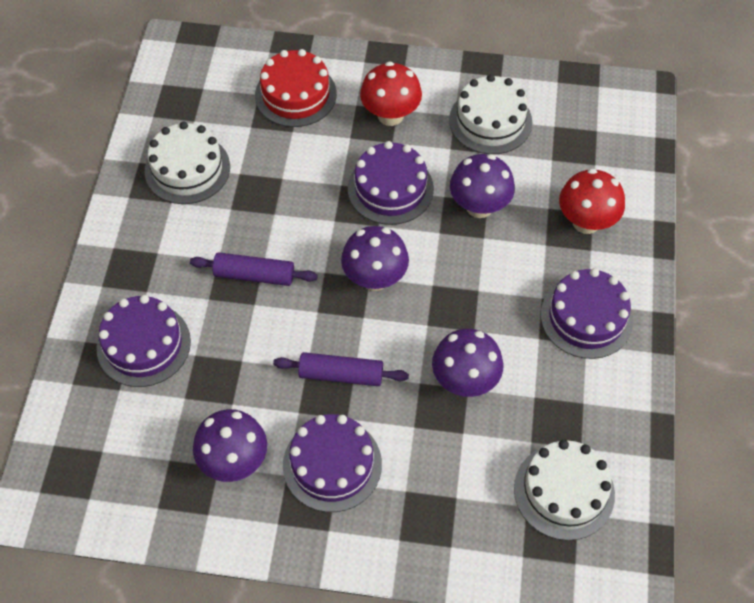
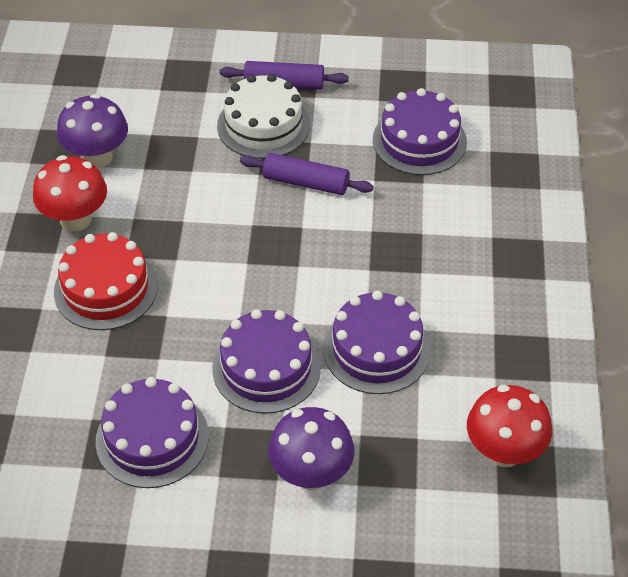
purple mushroom: 4 -> 2
white cake: 3 -> 1

